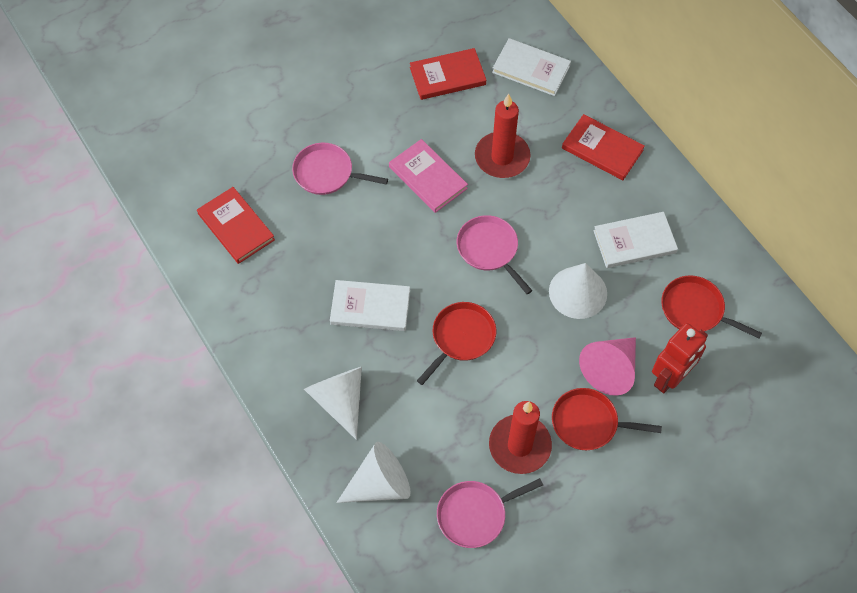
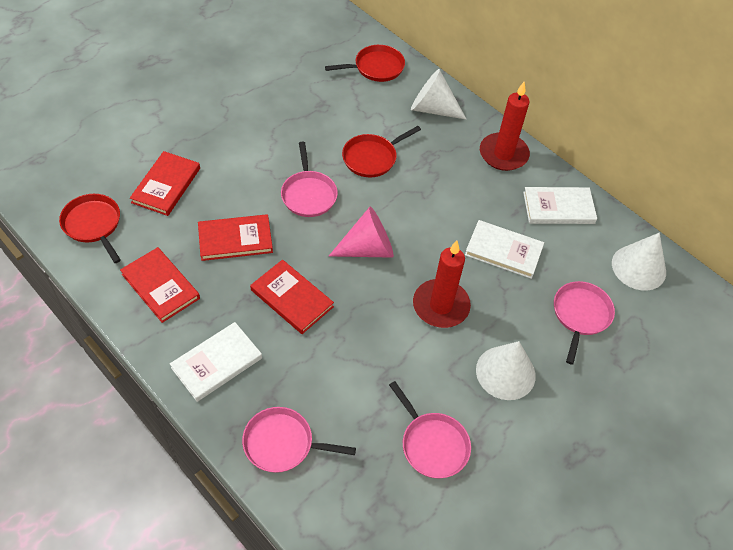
pink book: 1 -> 0
pink pan: 3 -> 4
red book: 3 -> 4
red robot: 1 -> 0

